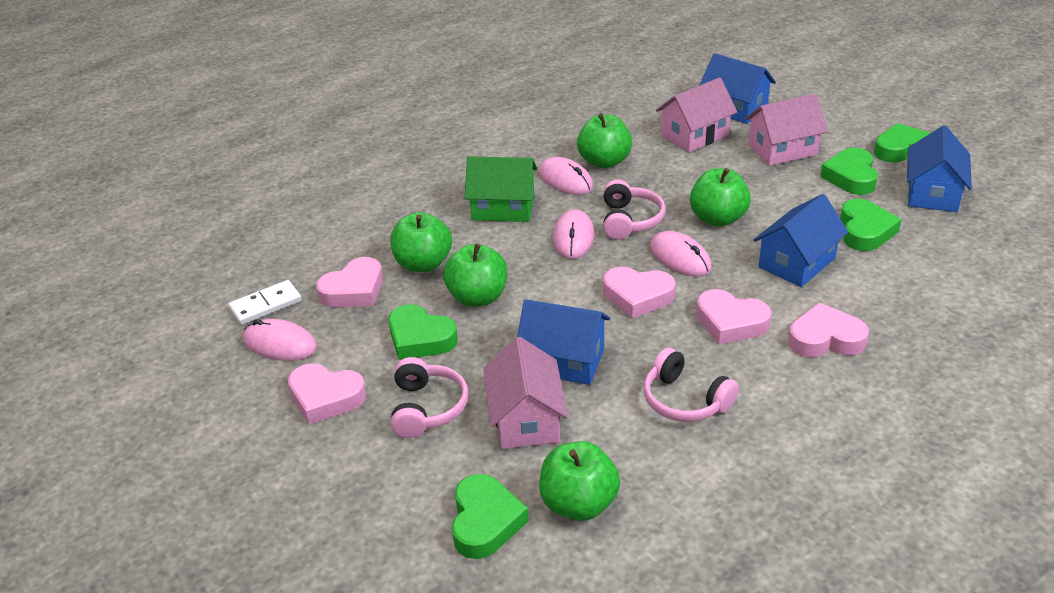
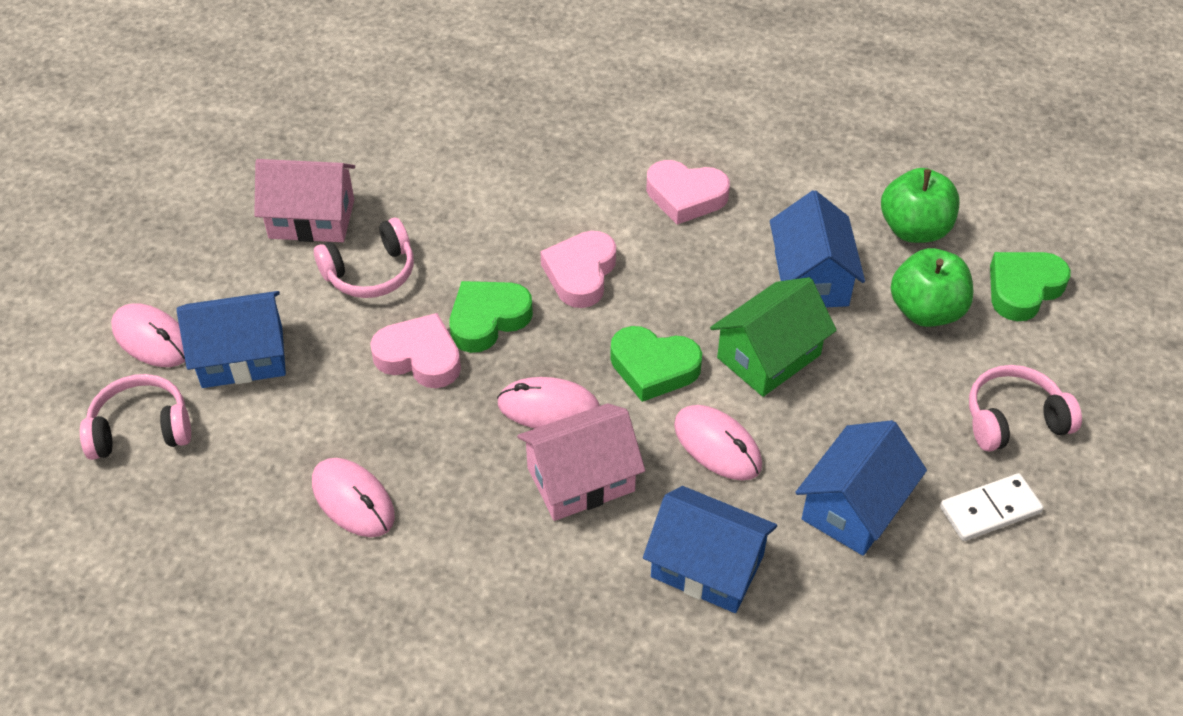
green apple: 5 -> 2
green heart: 5 -> 3
pink heart: 5 -> 3
pink house: 3 -> 2

